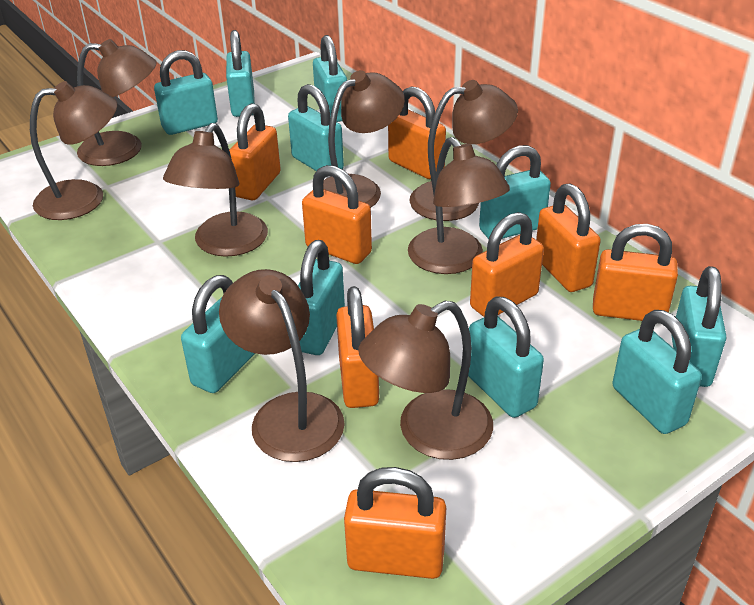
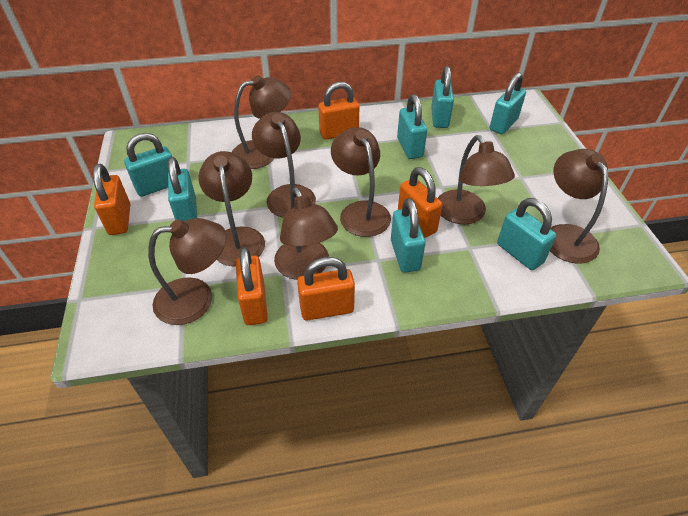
orange padlock: 8 -> 5
turquoise padlock: 10 -> 7

